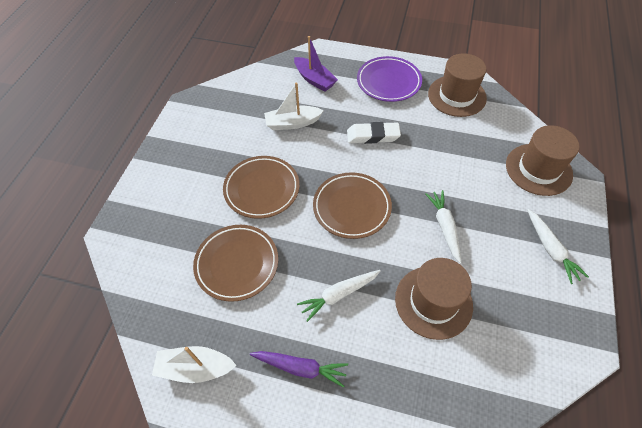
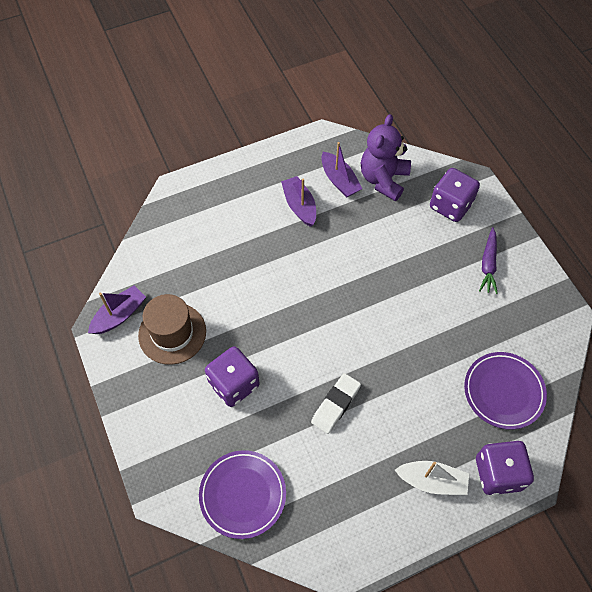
brown hat: 3 -> 1
brown plate: 3 -> 0
purple boat: 1 -> 3
purple dice: 0 -> 3
purple plate: 1 -> 2
purple teddy bear: 0 -> 1
white boat: 2 -> 1
white carrot: 3 -> 0

